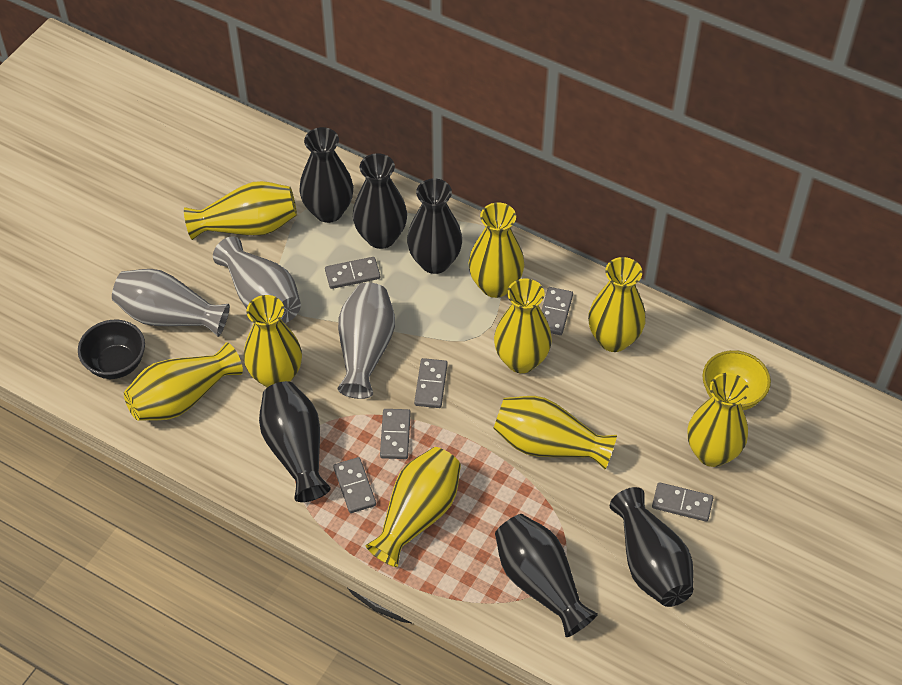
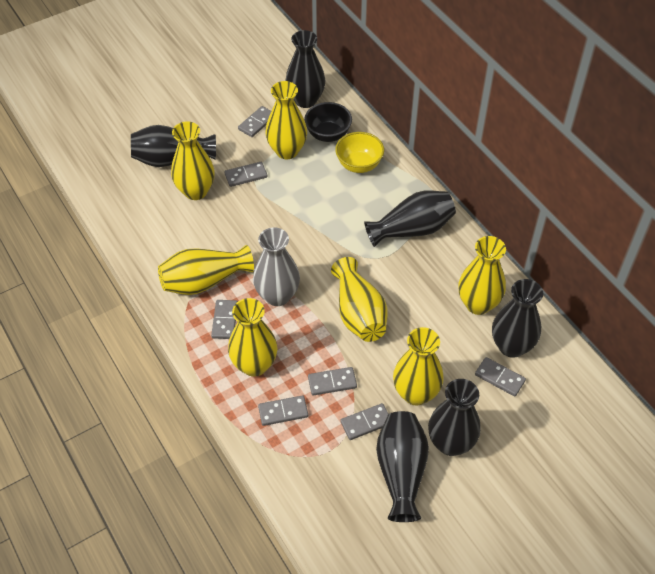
grey domino: 6 -> 7
grey vase: 3 -> 1
yellow vase: 9 -> 7

